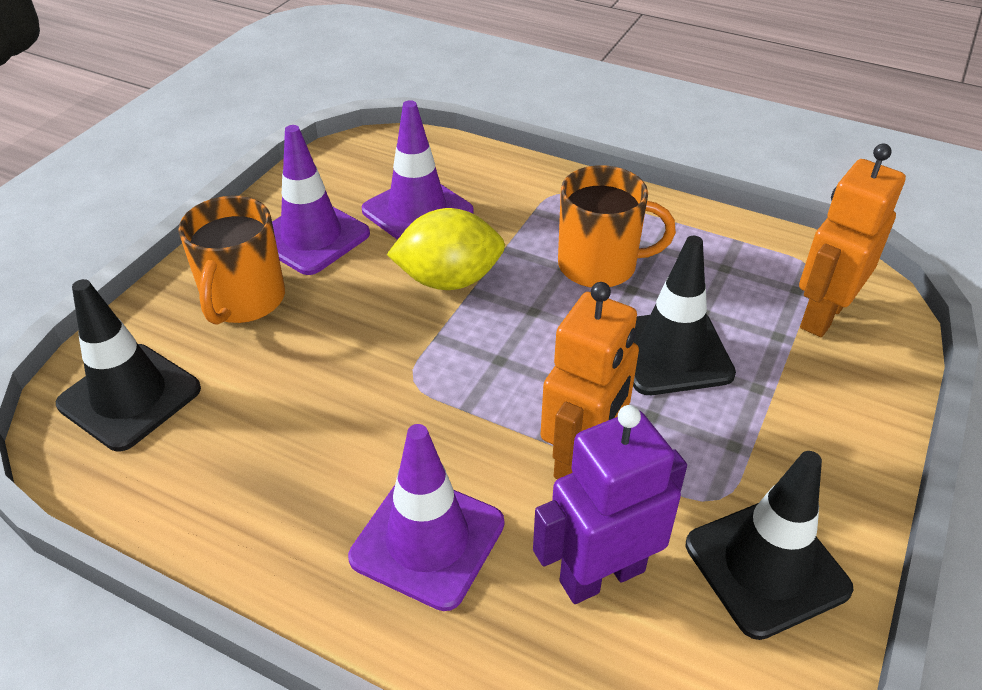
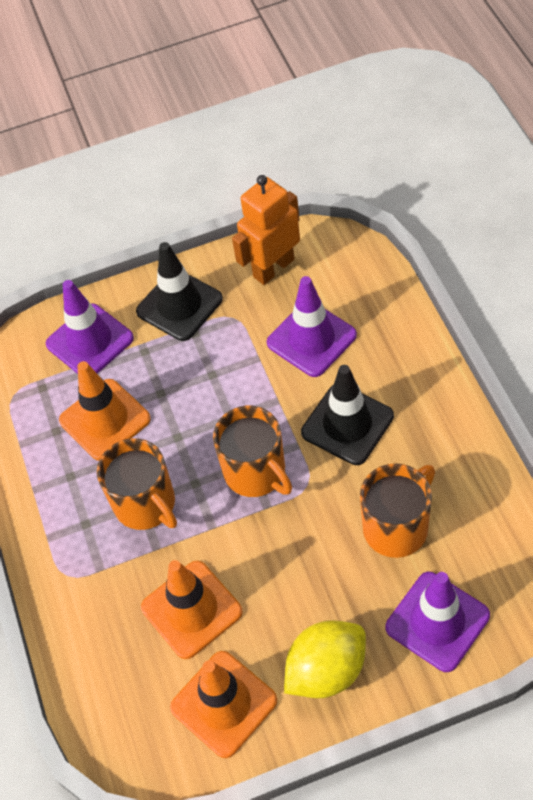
black traffic cone: 3 -> 2
orange mug: 2 -> 3
orange robot: 2 -> 1
orange traffic cone: 0 -> 3
purple robot: 1 -> 0

